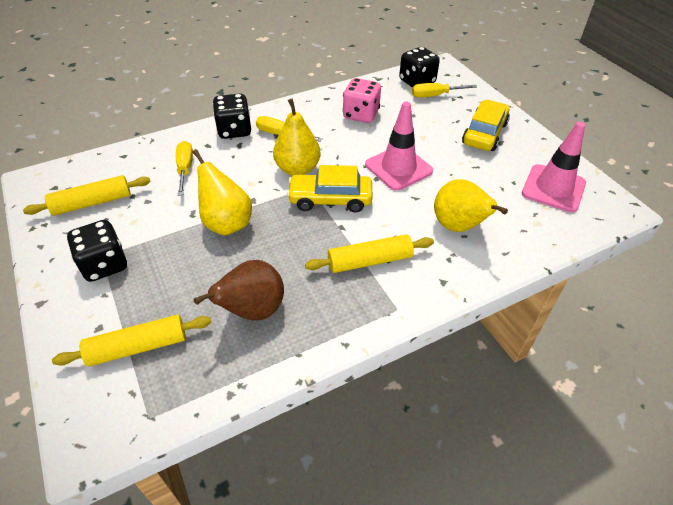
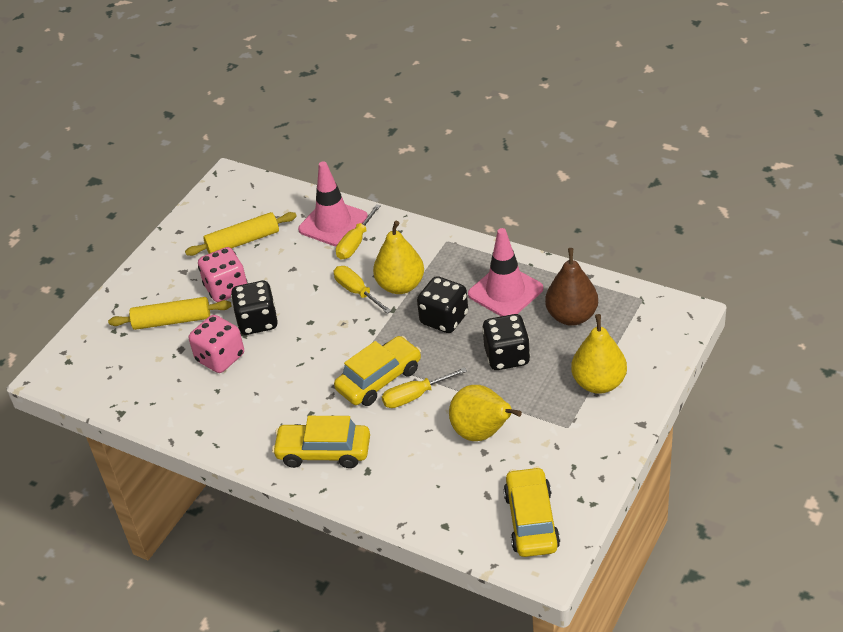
pink dice: 1 -> 2
yellow car: 2 -> 3
yellow rolling pin: 3 -> 2

